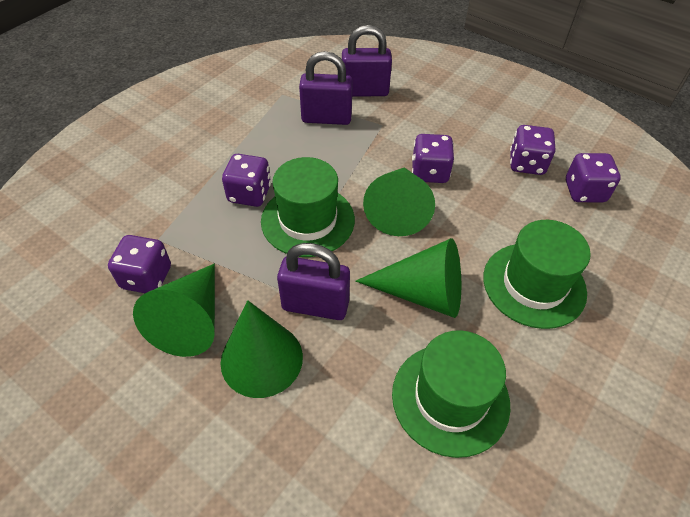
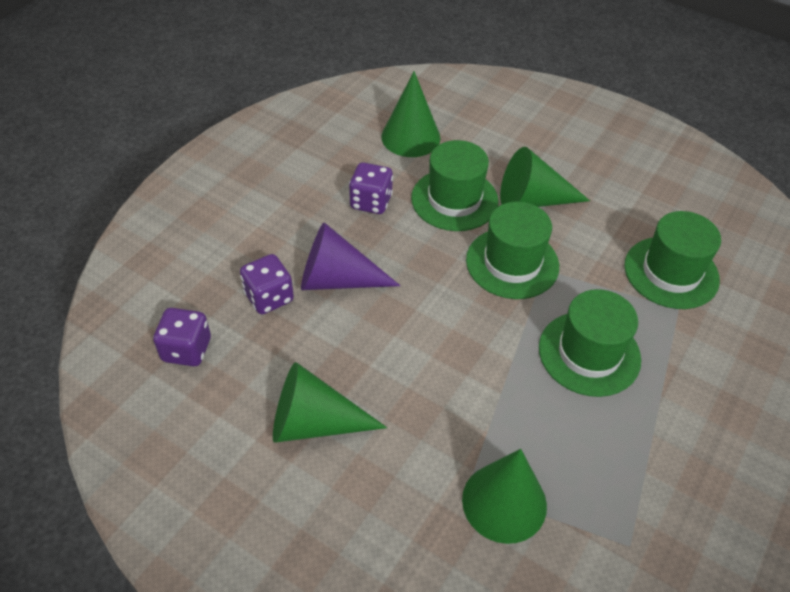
green hat: 3 -> 4
purple cone: 0 -> 1
purple dice: 5 -> 3
purple padlock: 3 -> 0

